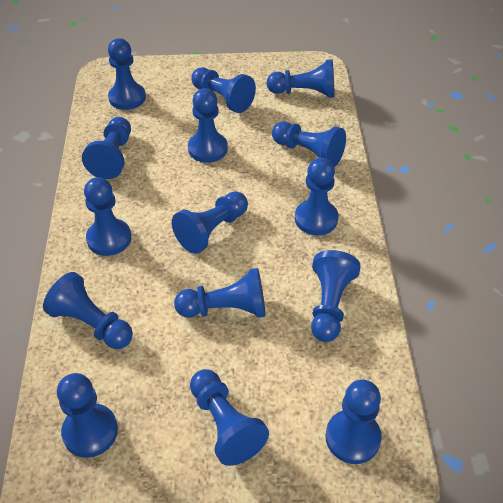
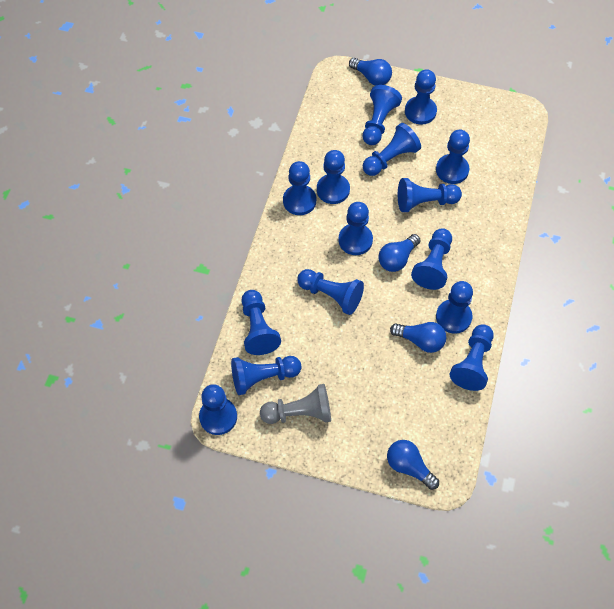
blue light bulb: 0 -> 4
grey pawn: 0 -> 1

